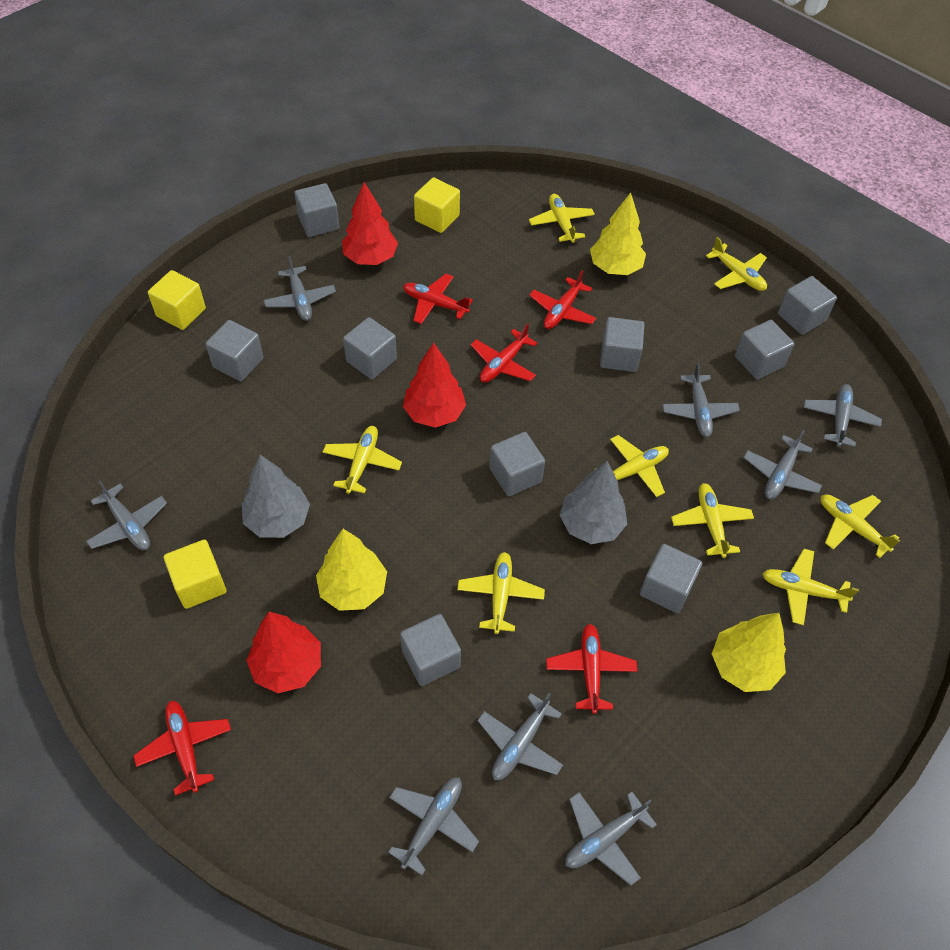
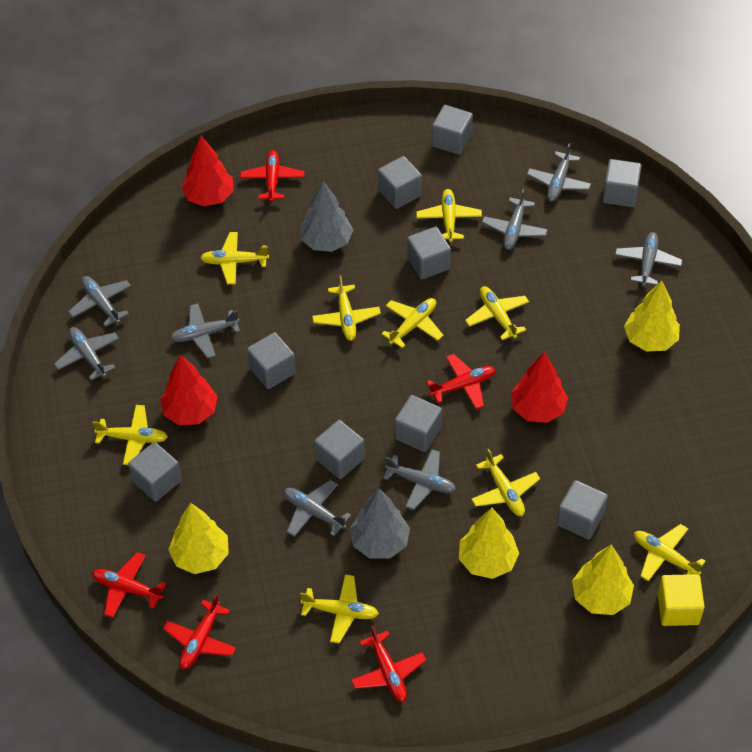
yellow cube: 3 -> 1
yellow plane: 8 -> 9
yellow tree: 3 -> 4

